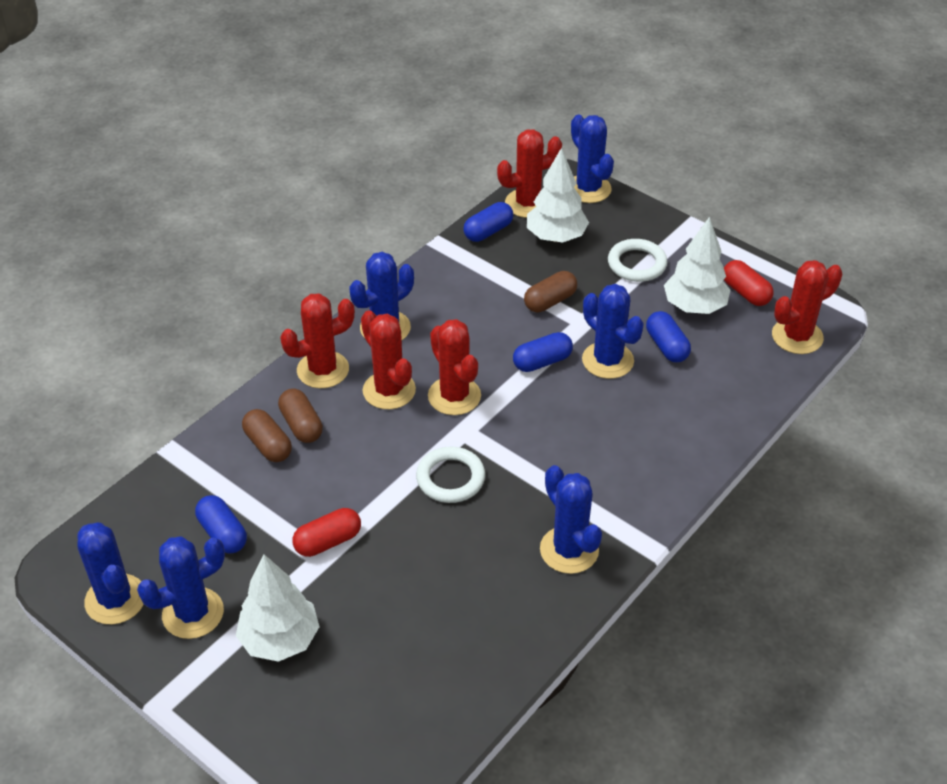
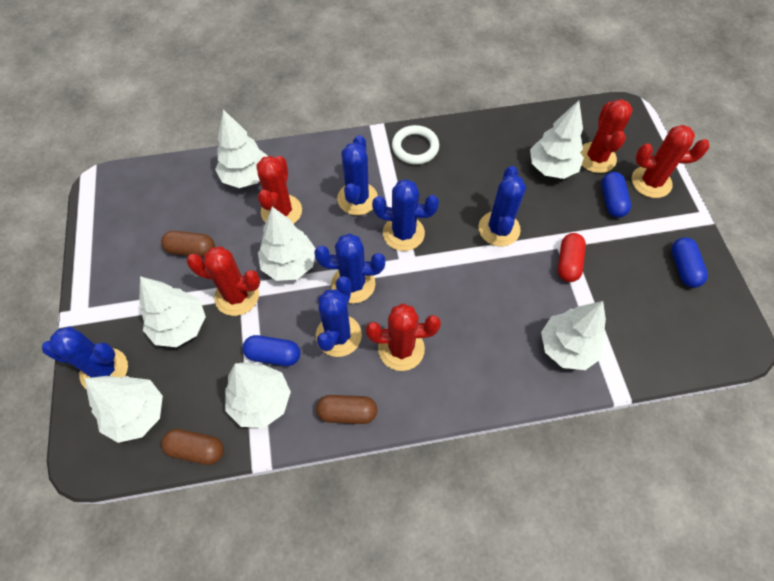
blue capsule: 4 -> 3
red capsule: 2 -> 1
white ring: 2 -> 1
white tree: 3 -> 7

